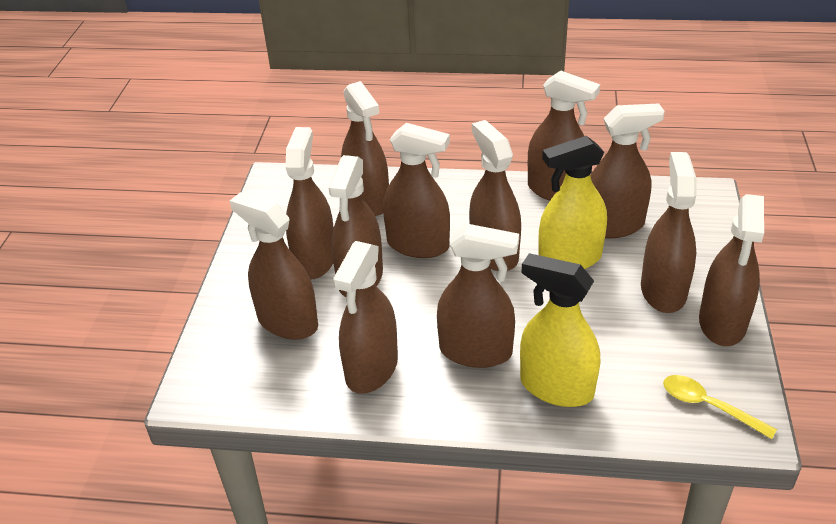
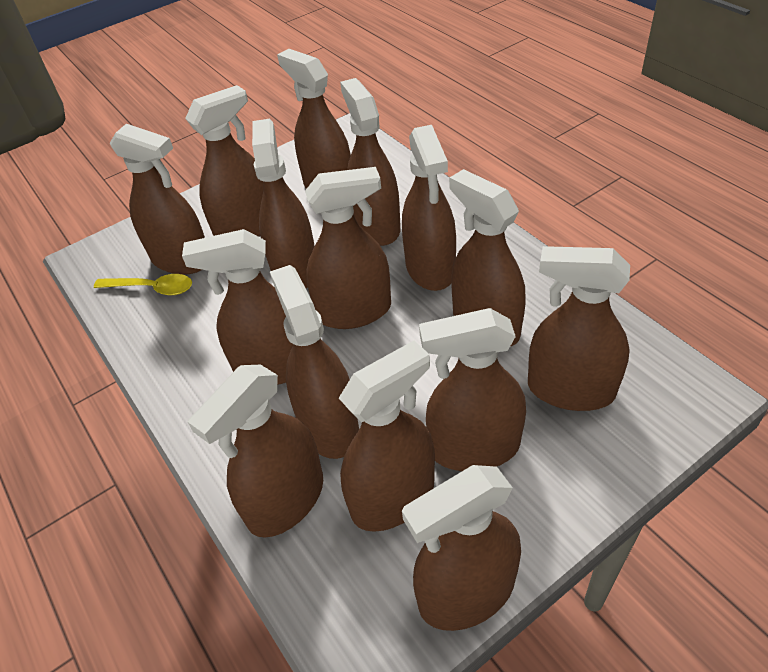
brown spray bottle: 12 -> 15
yellow spray bottle: 2 -> 0

